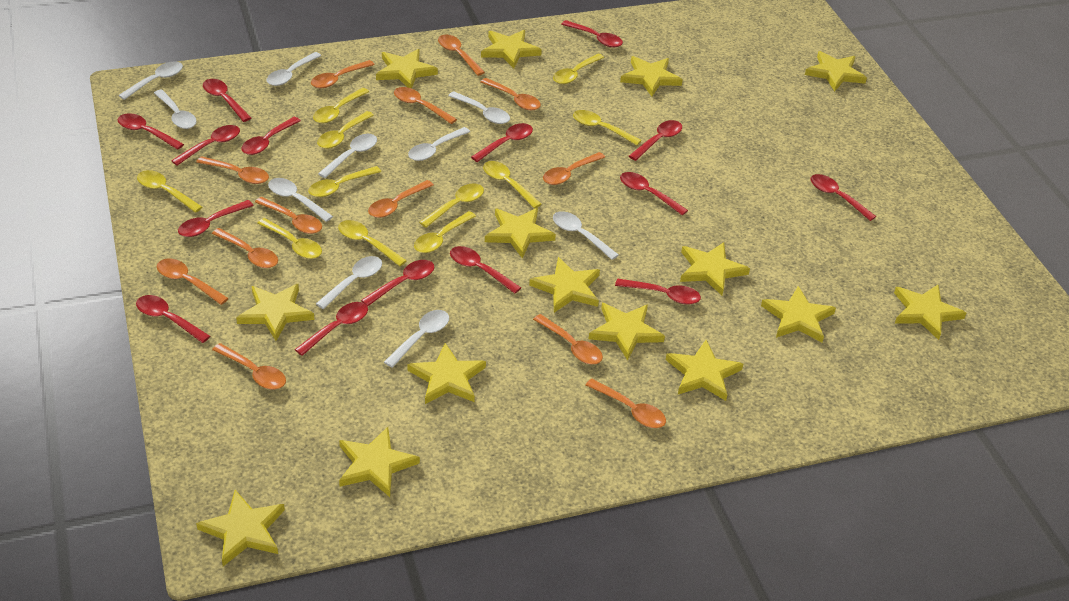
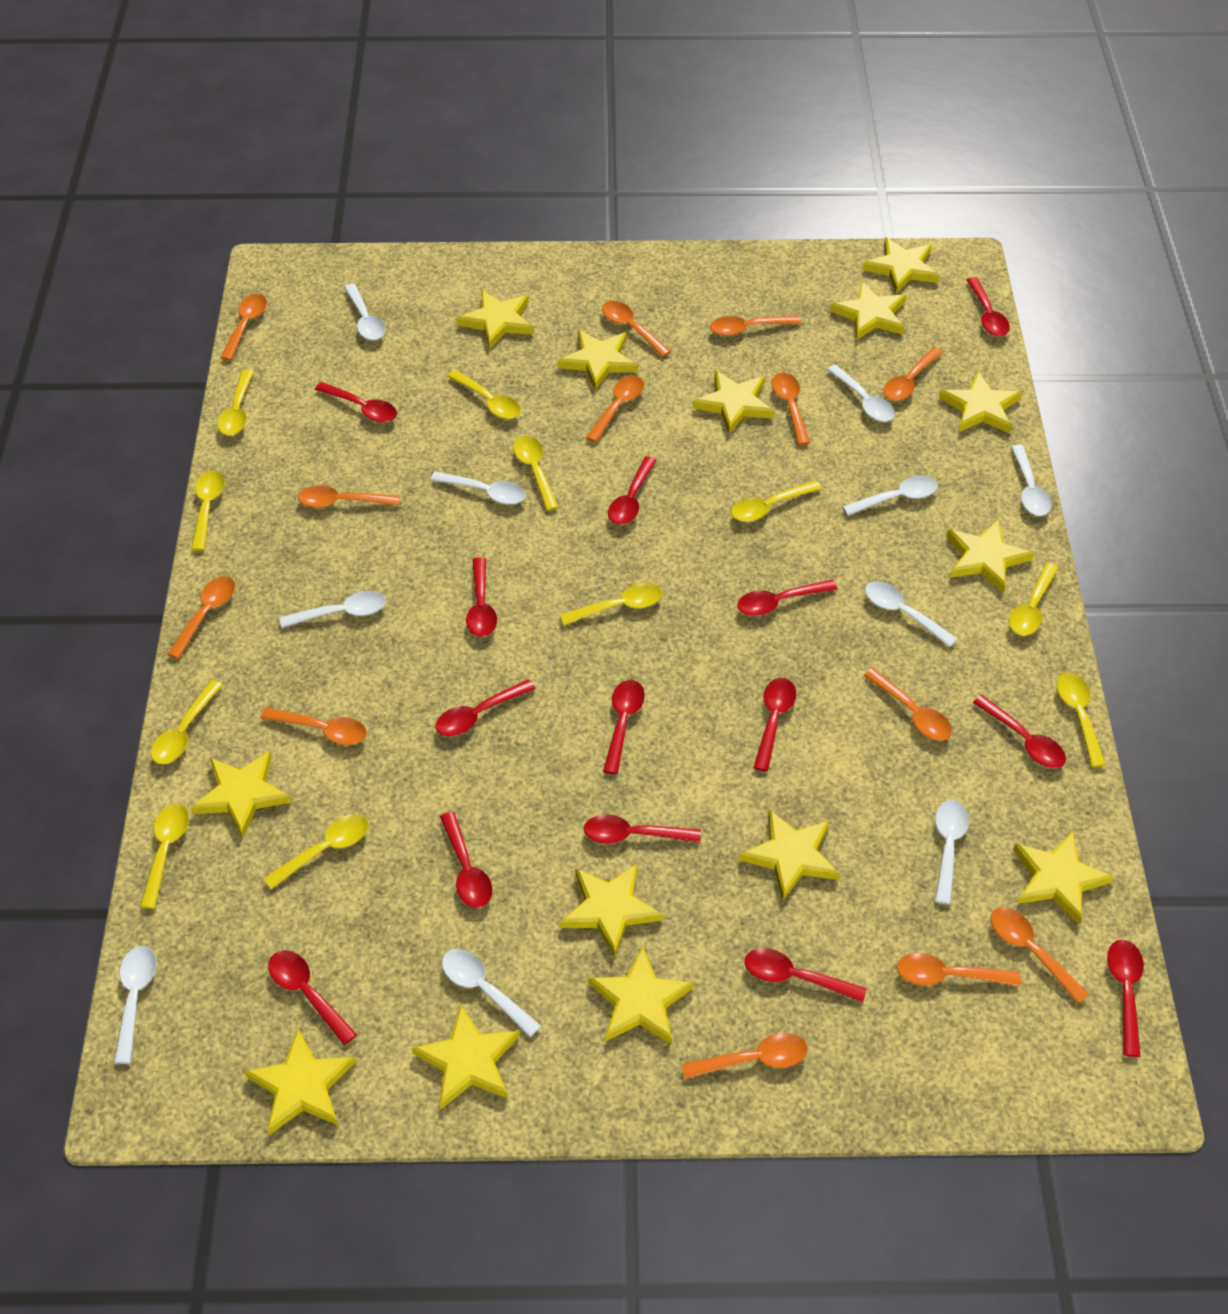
red spoon: 15 -> 14
yellow star: 15 -> 14

